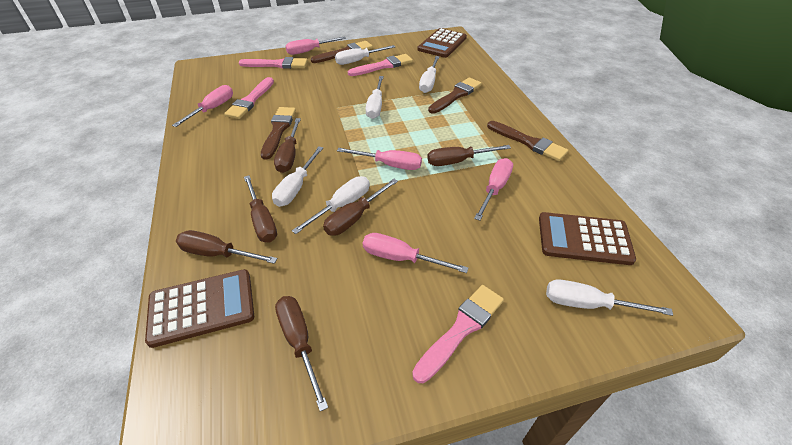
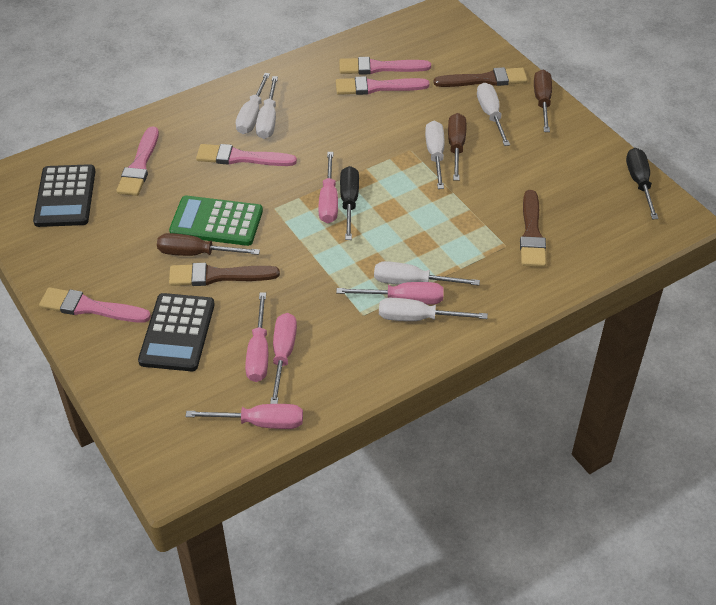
black calculator: 0 -> 2
black screwdriver: 0 -> 2
brown brush: 4 -> 3
brown calculator: 3 -> 0
brown screwdriver: 6 -> 3
green calculator: 0 -> 1
pink brush: 4 -> 5

